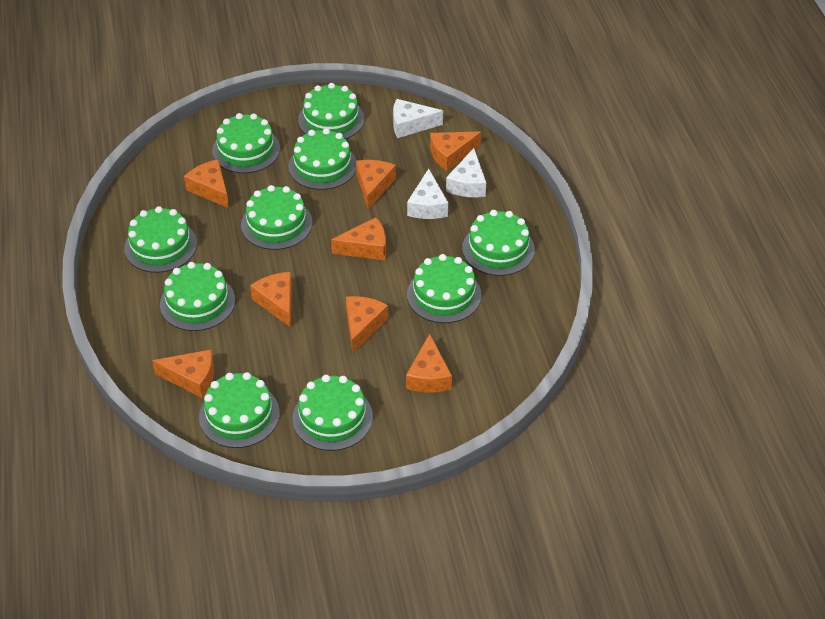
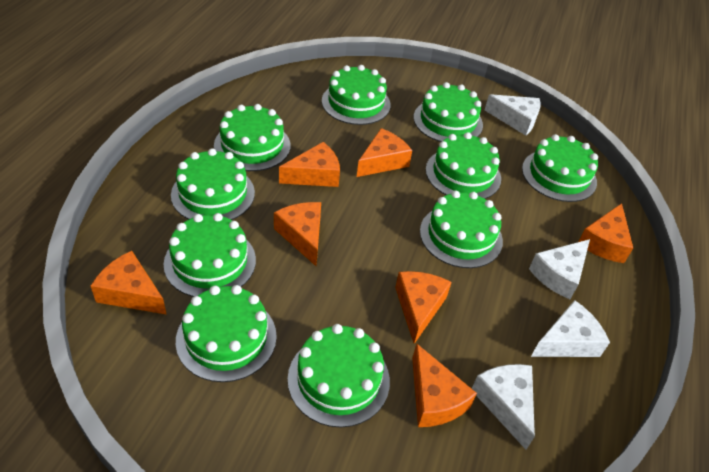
orange cheese: 8 -> 7
white cheese: 3 -> 4

